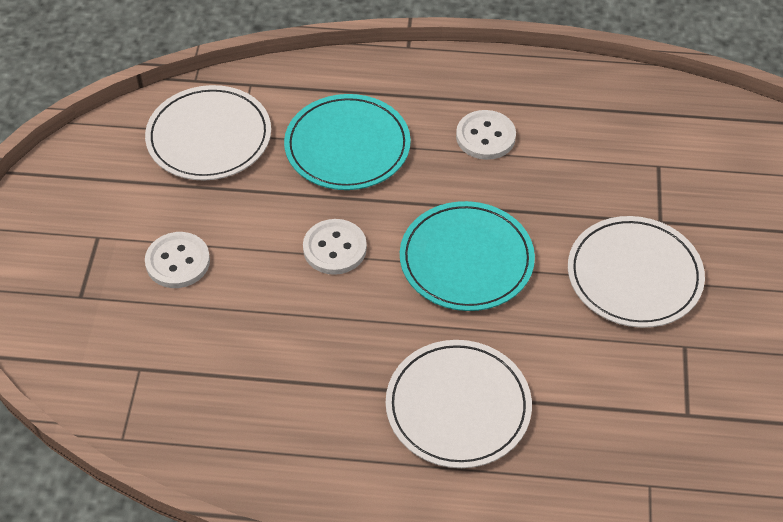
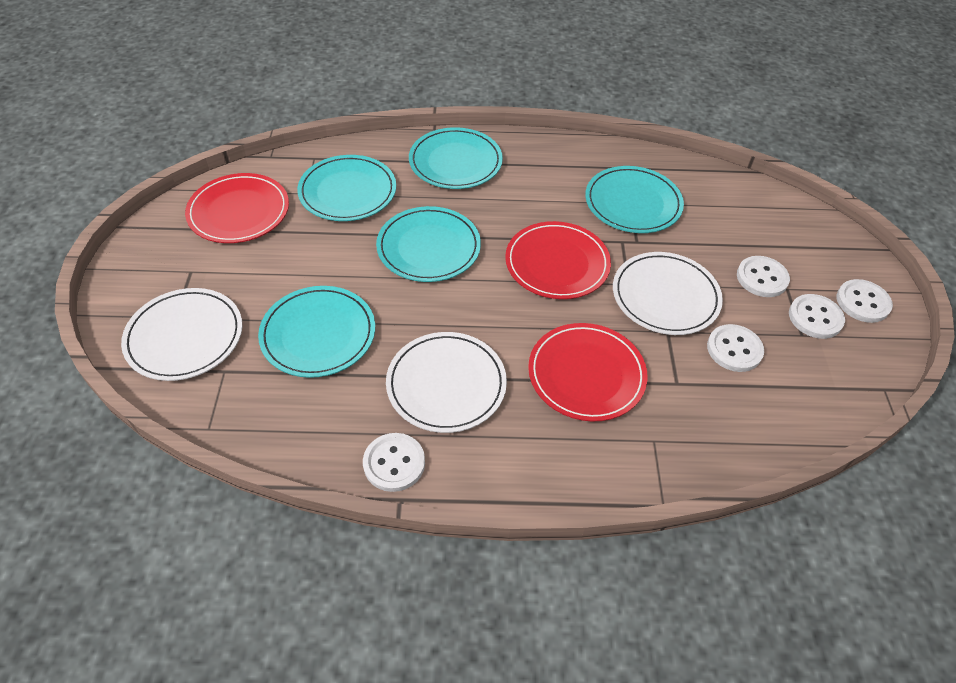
red plate: 0 -> 3
turquoise plate: 2 -> 5
white button: 3 -> 5

